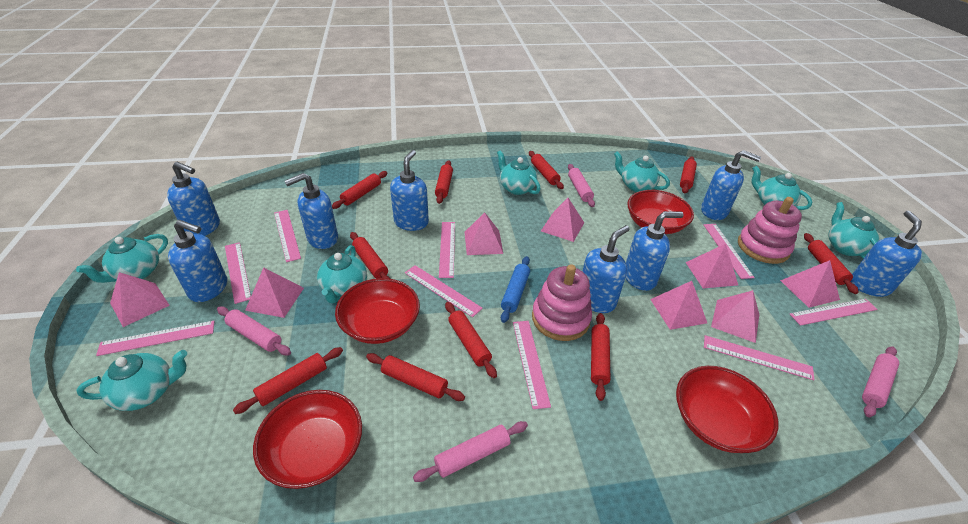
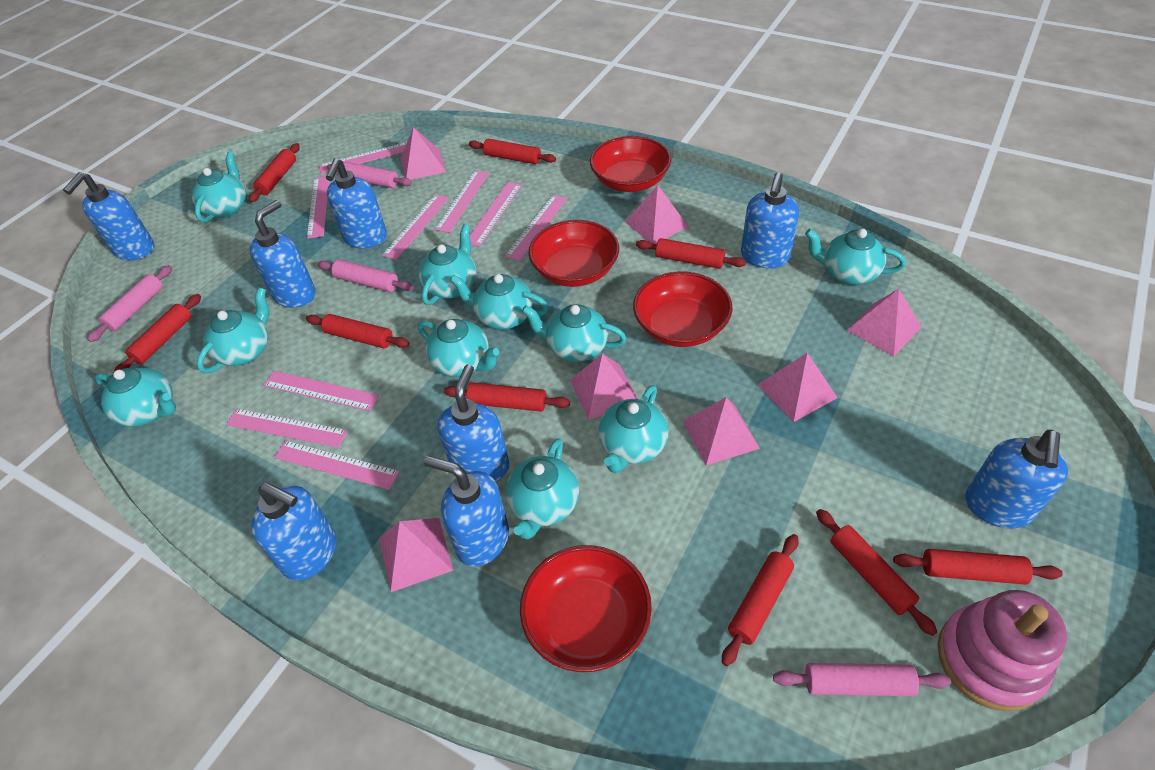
blue rolling pin: 1 -> 0
pink pyramid: 8 -> 7
pink stacking toy: 2 -> 1
red rolling pin: 10 -> 9
turquoise teapot: 7 -> 10

